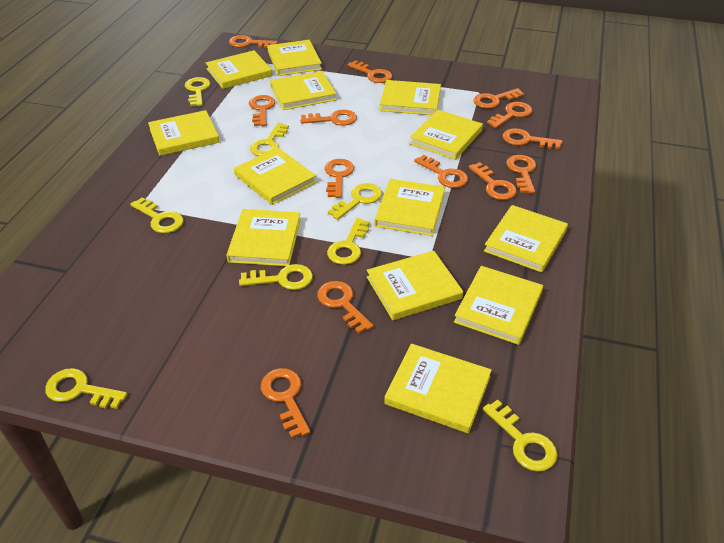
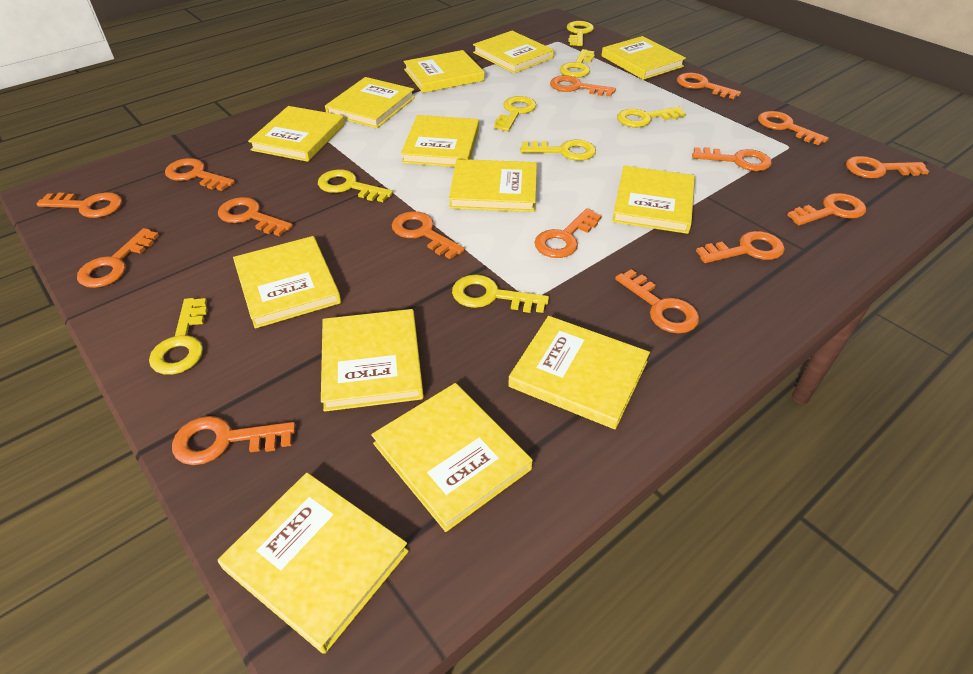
orange key: 13 -> 15

